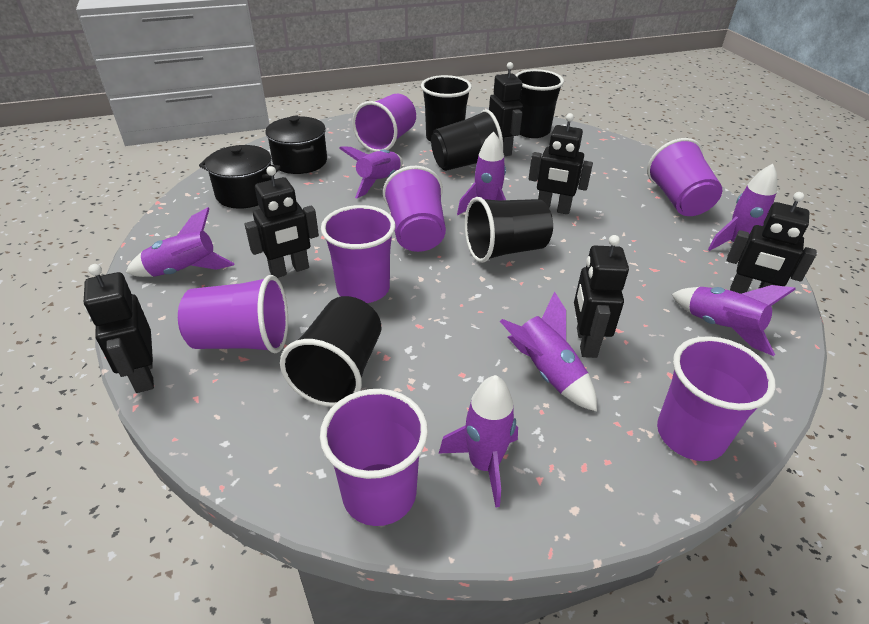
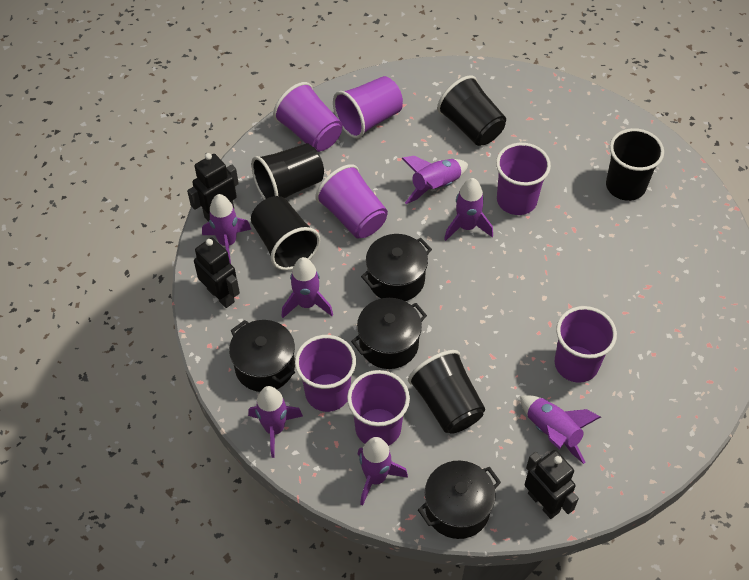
black pot: 2 -> 4
black robot: 6 -> 3

